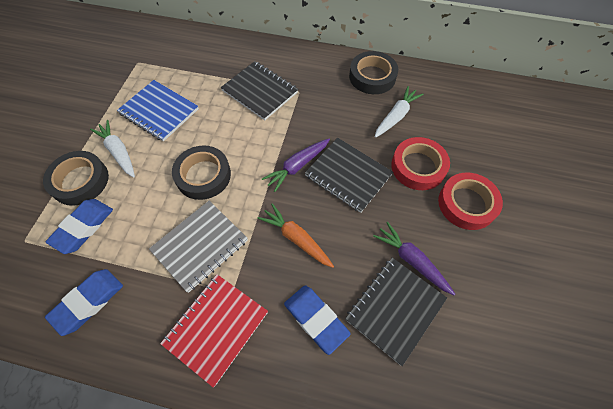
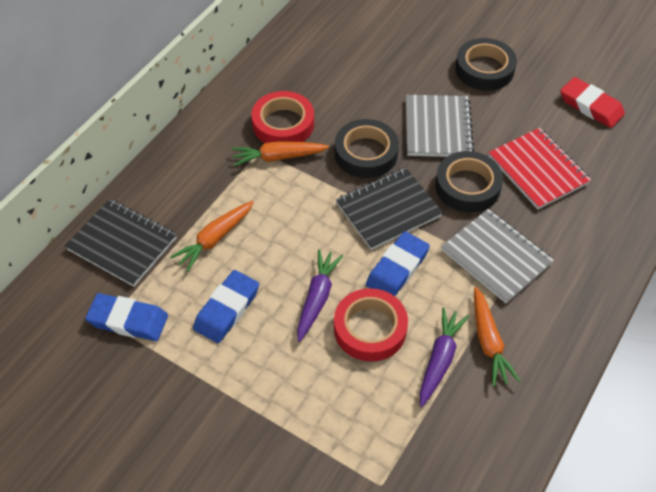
black notebook: 3 -> 2
blue notebook: 1 -> 0
grey notebook: 1 -> 2
orange carrot: 1 -> 3
red eraser: 0 -> 1
white carrot: 2 -> 0

